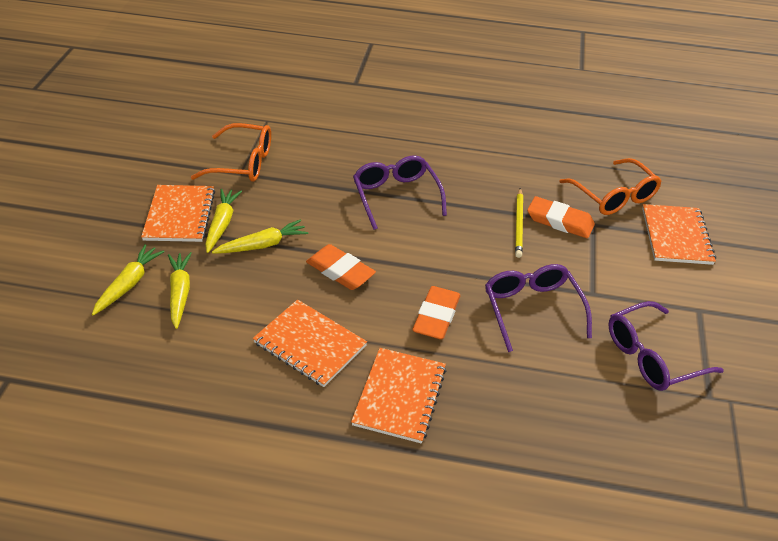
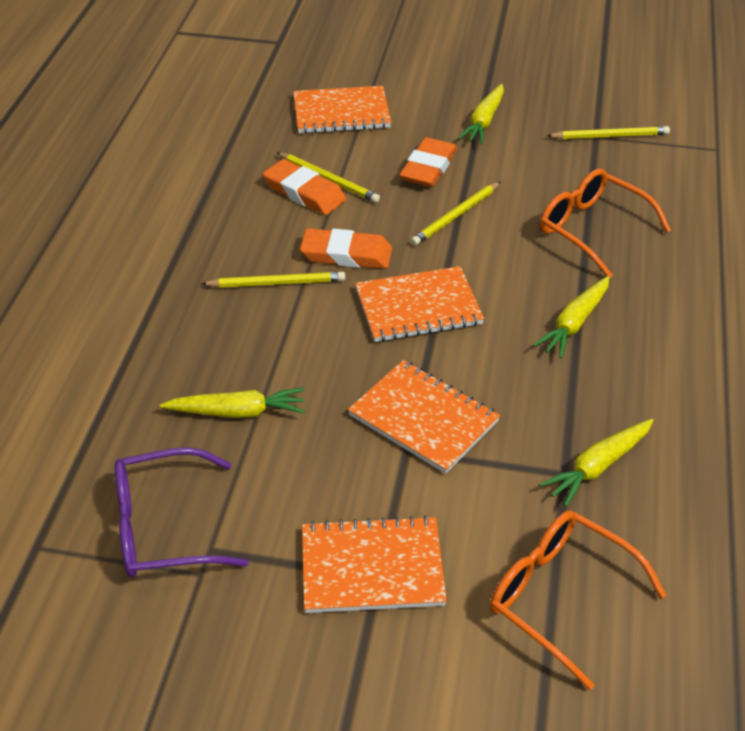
purple glasses: 3 -> 1
yellow pencil: 1 -> 4

